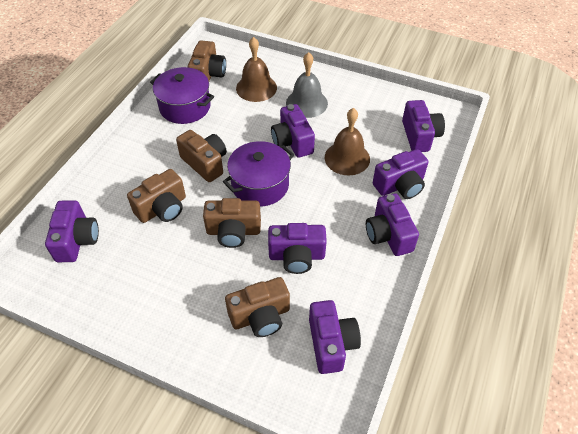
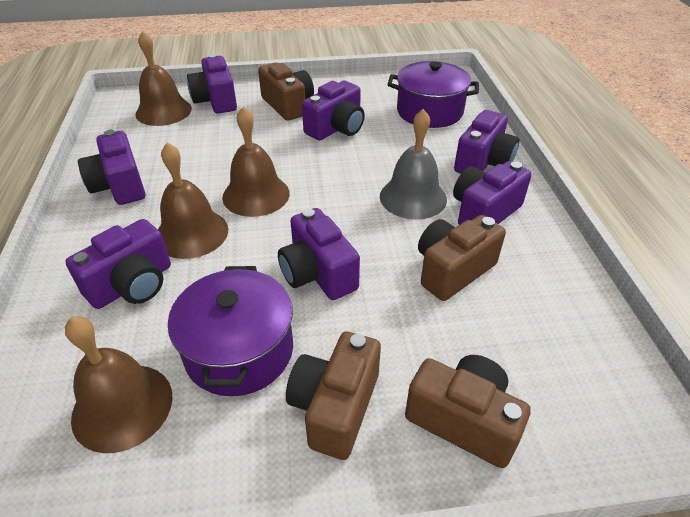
brown bell: 2 -> 4
brown camera: 5 -> 4

